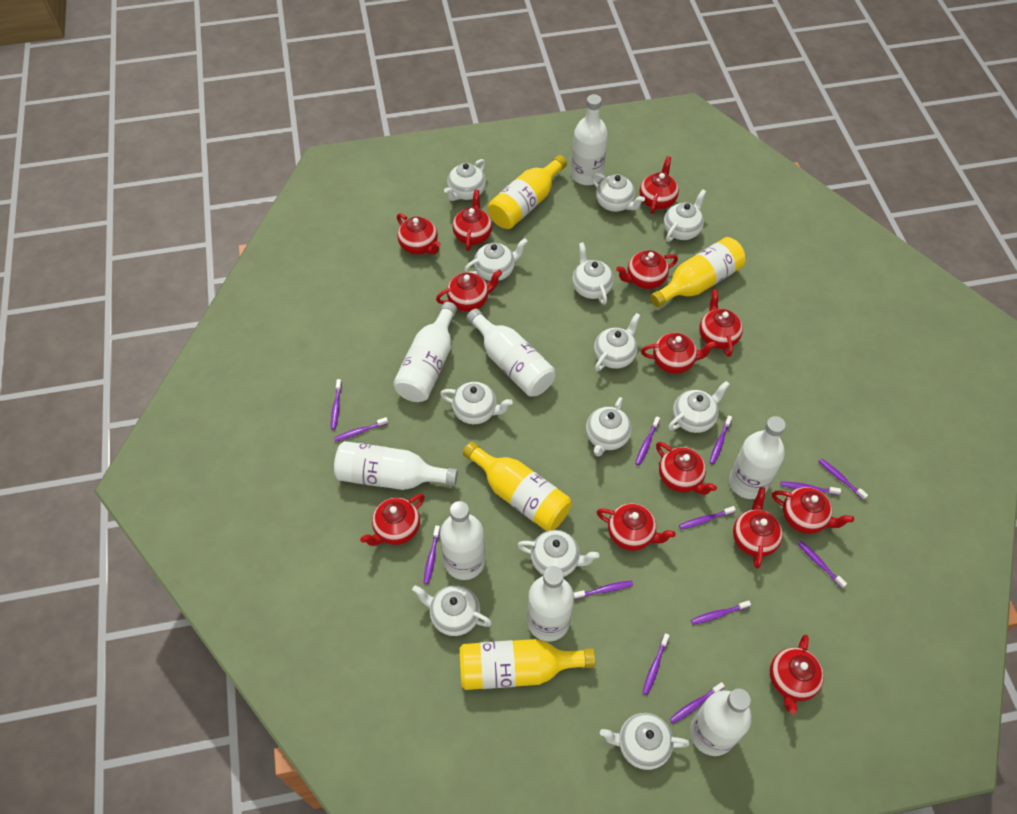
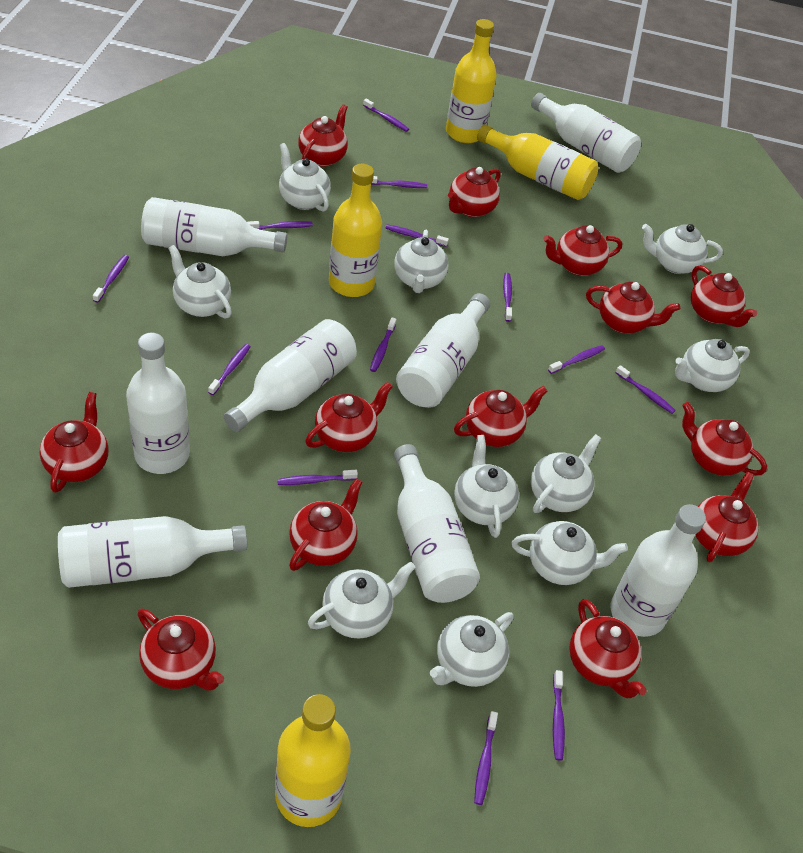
white teapot: 12 -> 10

